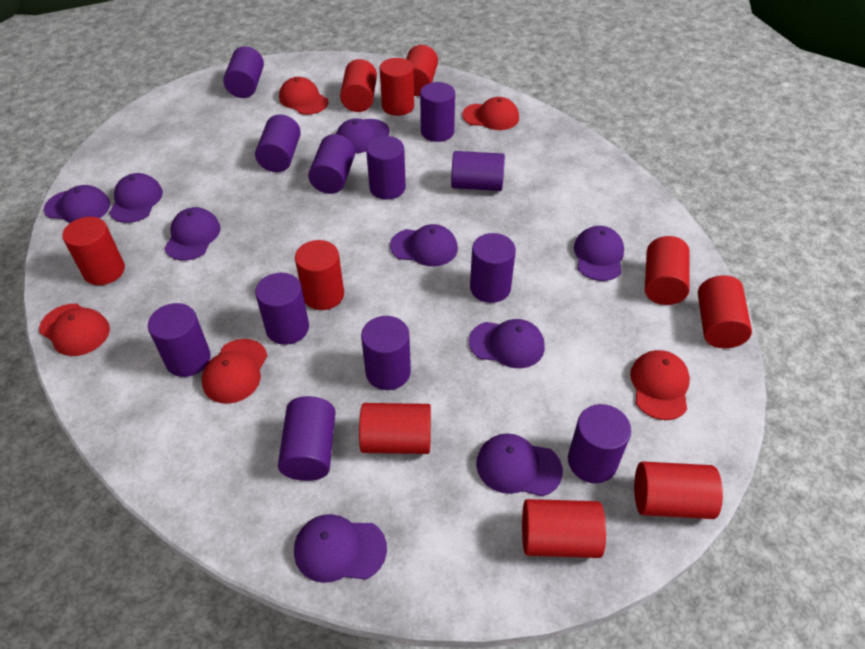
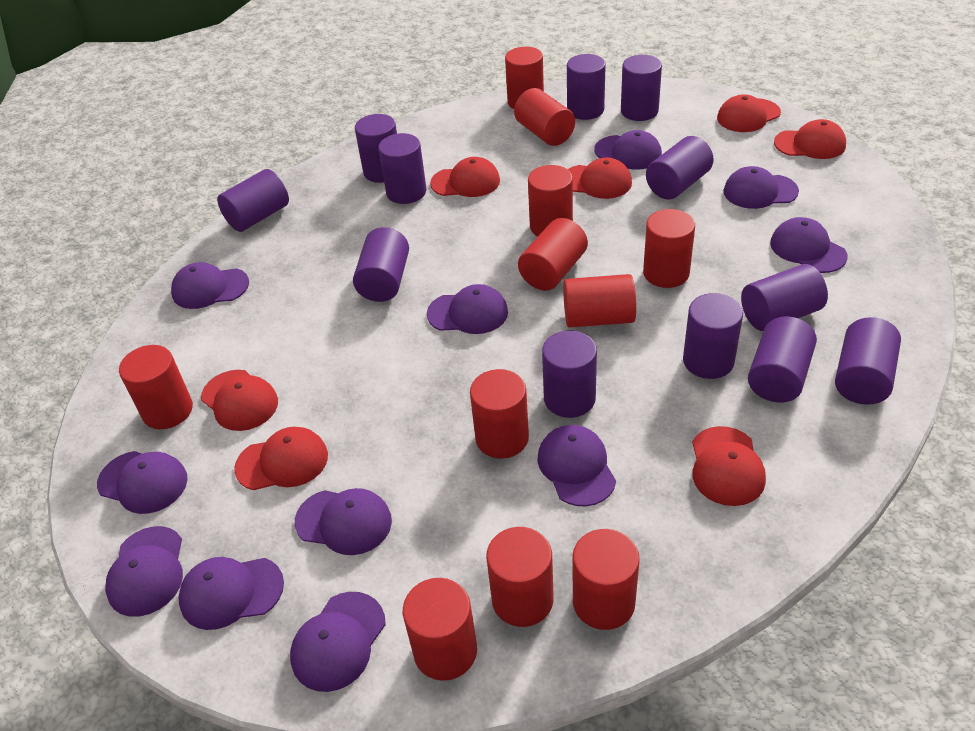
purple cap: 9 -> 11
red cap: 5 -> 7
red cylinder: 10 -> 11

